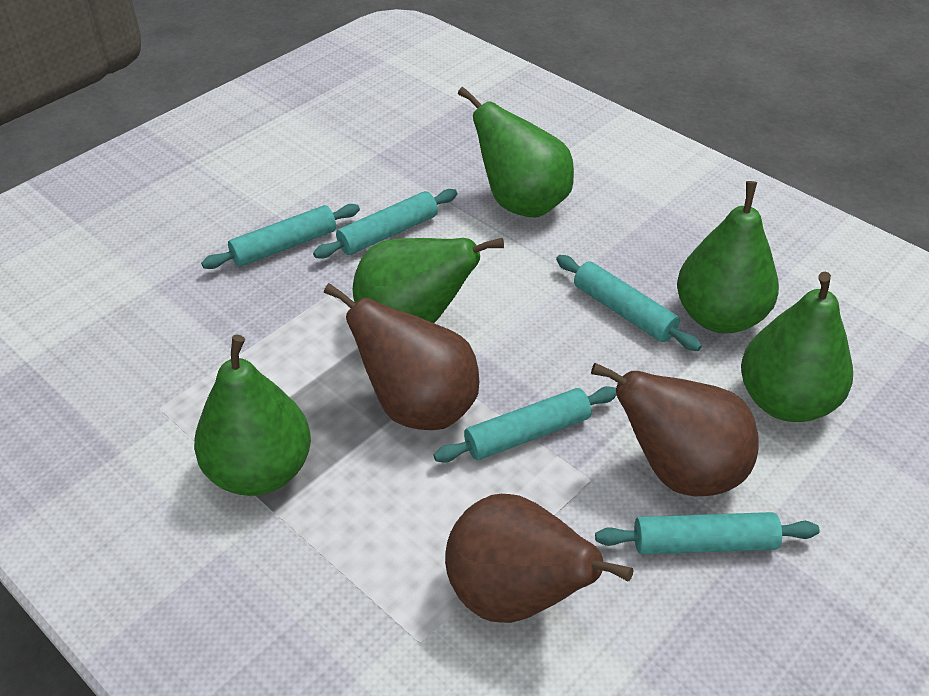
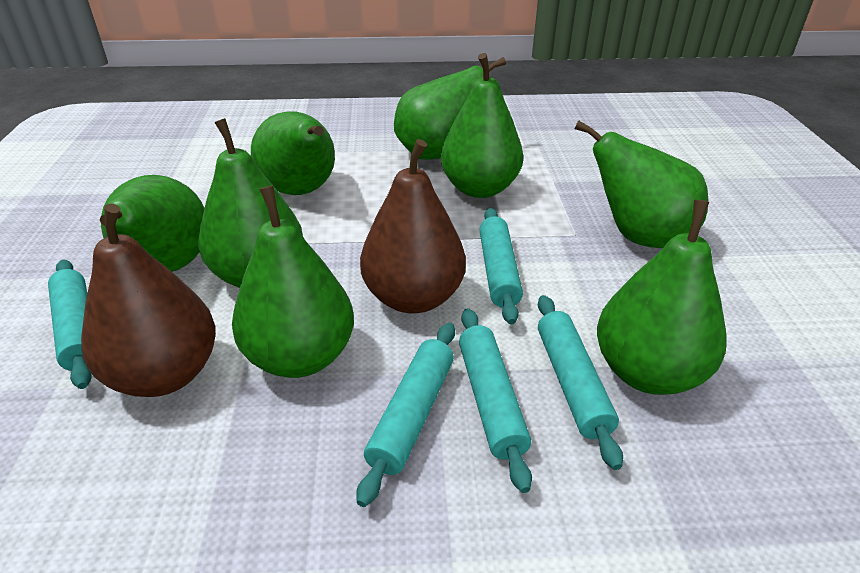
brown pear: 3 -> 2
green pear: 5 -> 8

